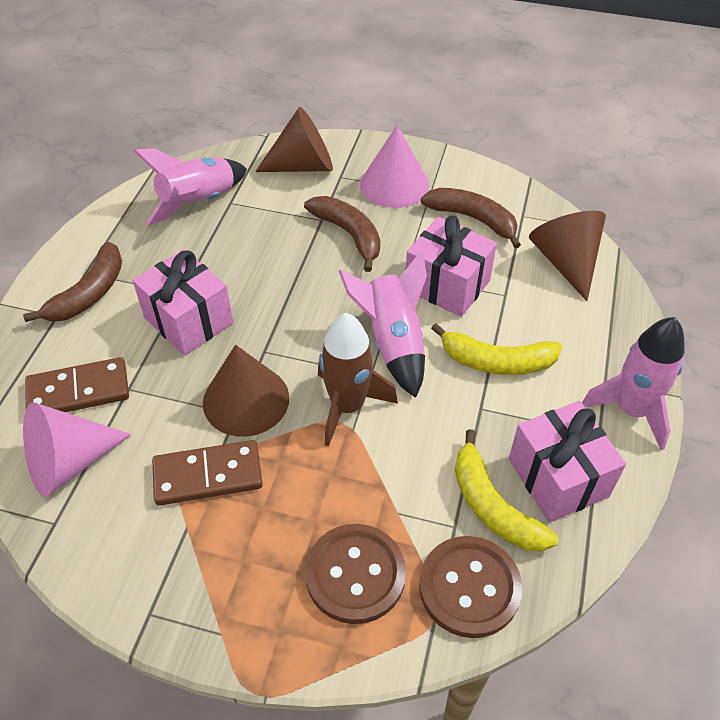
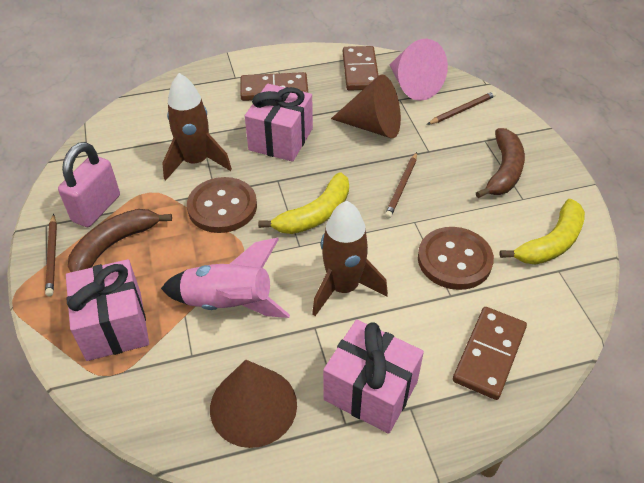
brown banana: 3 -> 2
brown cone: 3 -> 2
brown domino: 2 -> 3
brown pencil: 0 -> 3
brown rocket: 1 -> 2
pink cone: 2 -> 1
pink padlock: 0 -> 1
pink rocket: 3 -> 1

